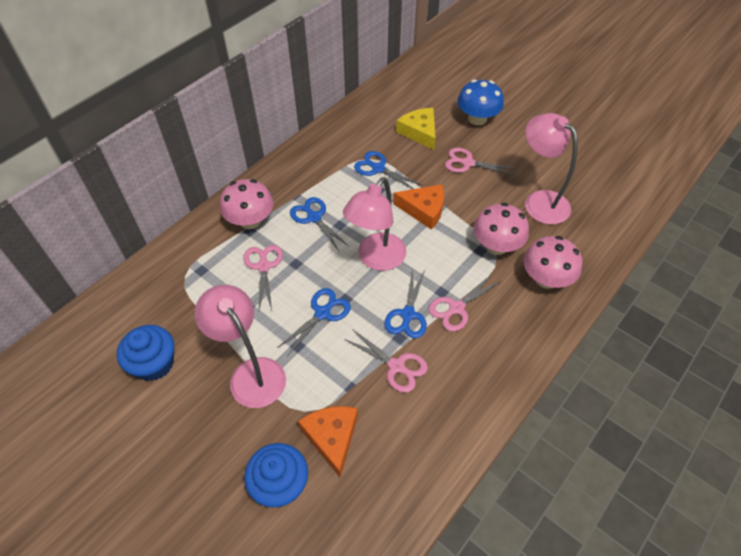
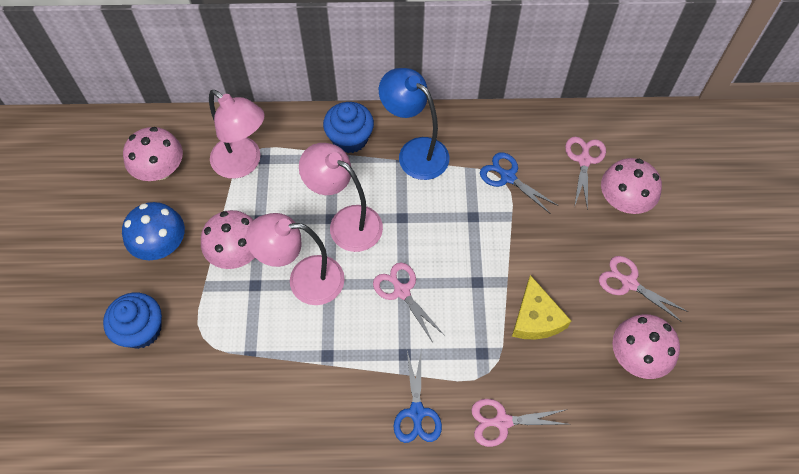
blue lamp: 0 -> 1
blue scissors: 4 -> 2
orange cheese: 2 -> 0
pink mushroom: 3 -> 4

